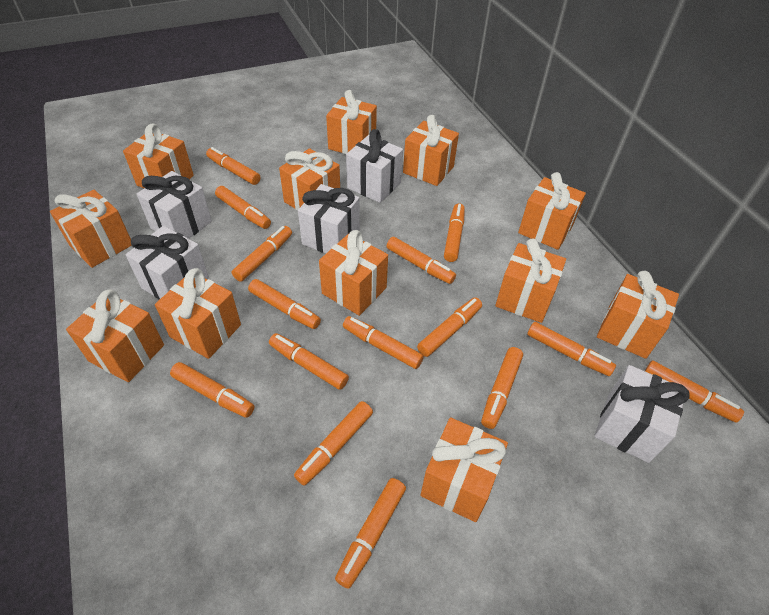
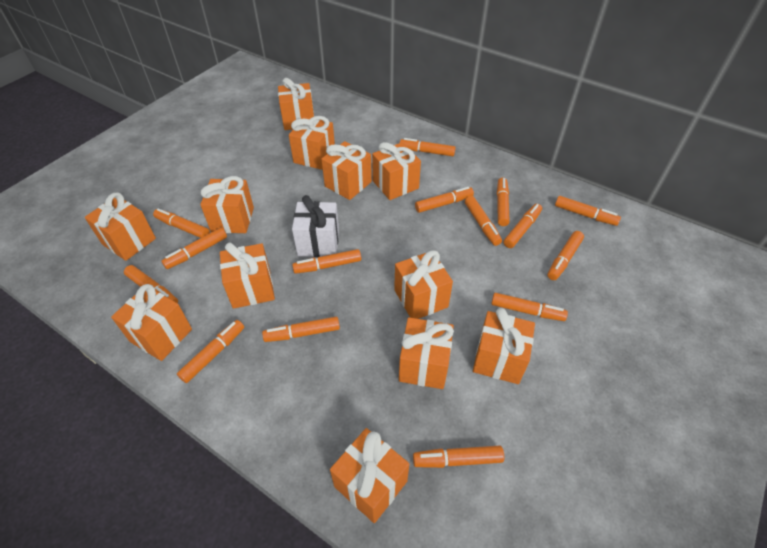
white gift: 5 -> 1

